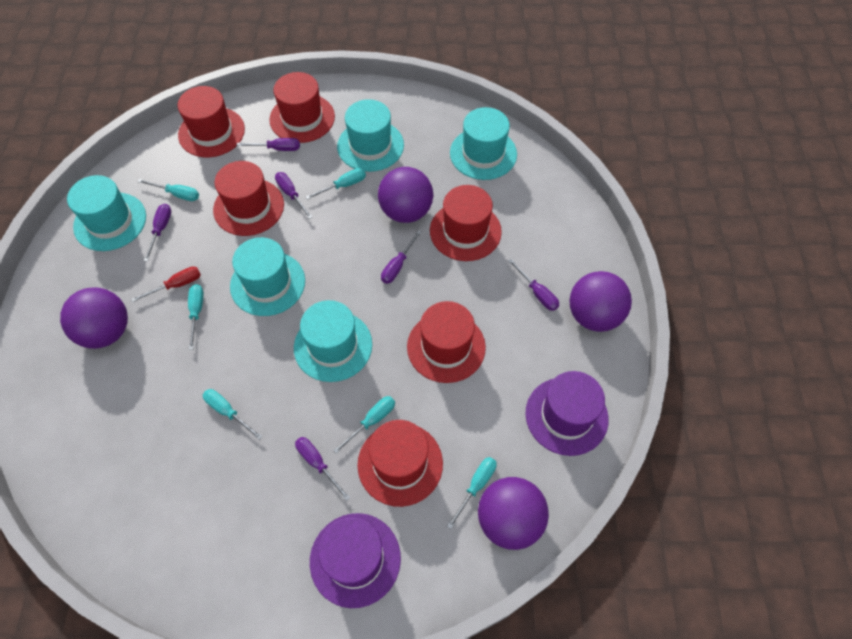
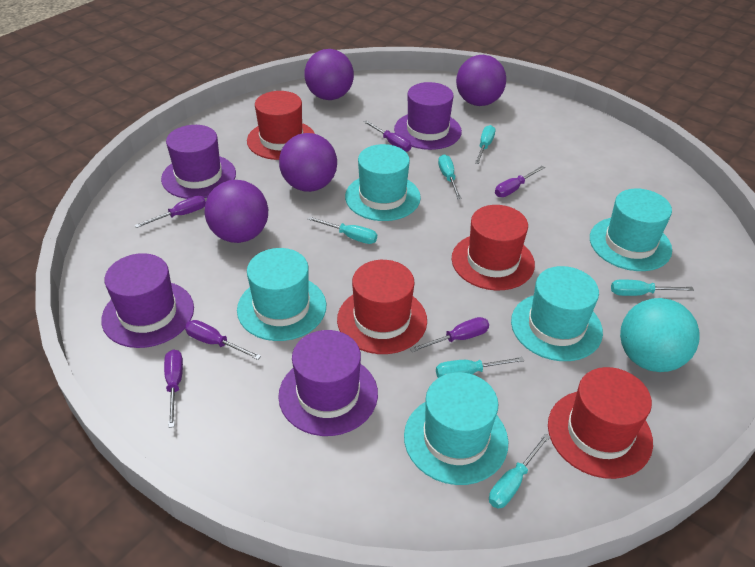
purple hat: 2 -> 4
red hat: 6 -> 4
red screwdriver: 1 -> 0
turquoise ball: 0 -> 1

